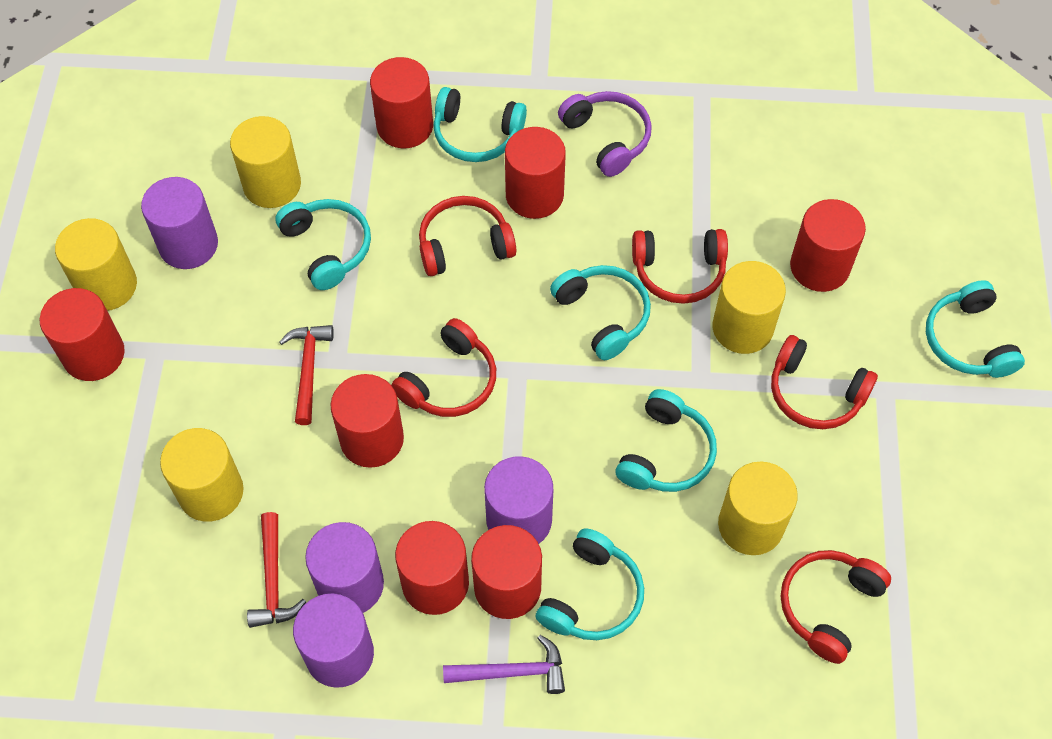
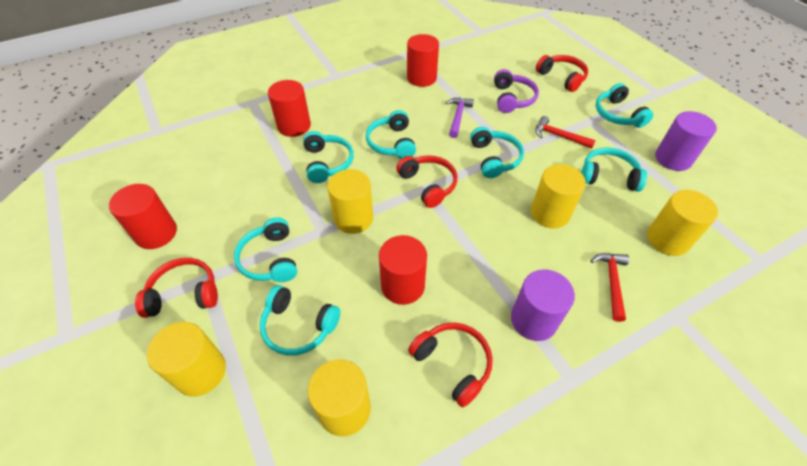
purple cylinder: 4 -> 2
red cylinder: 7 -> 4
red headphones: 5 -> 4
turquoise headphones: 6 -> 7

